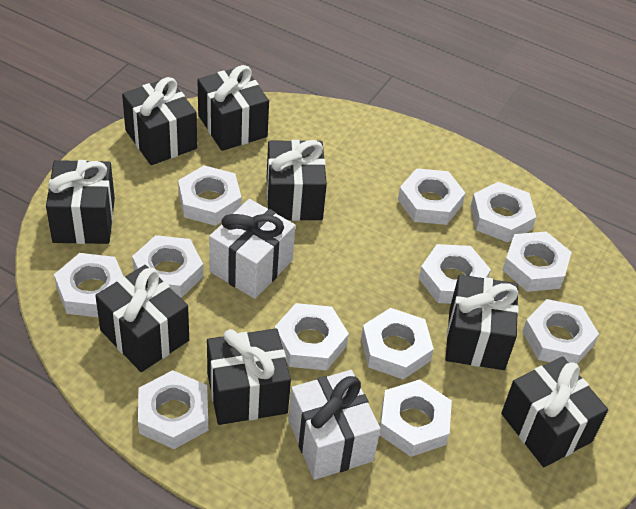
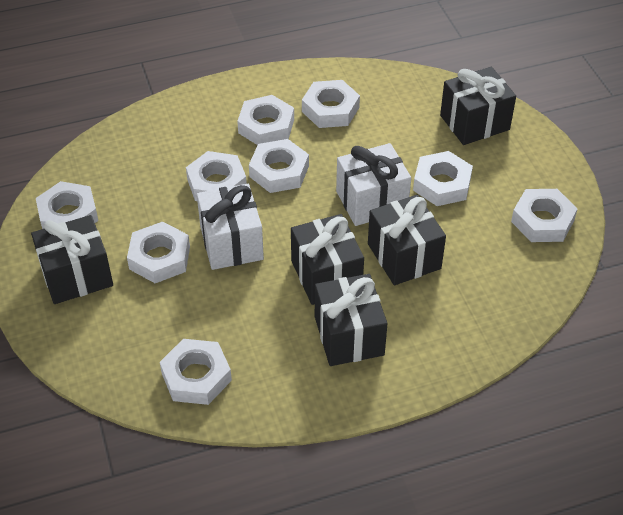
black gift: 8 -> 5
white nut: 12 -> 9

